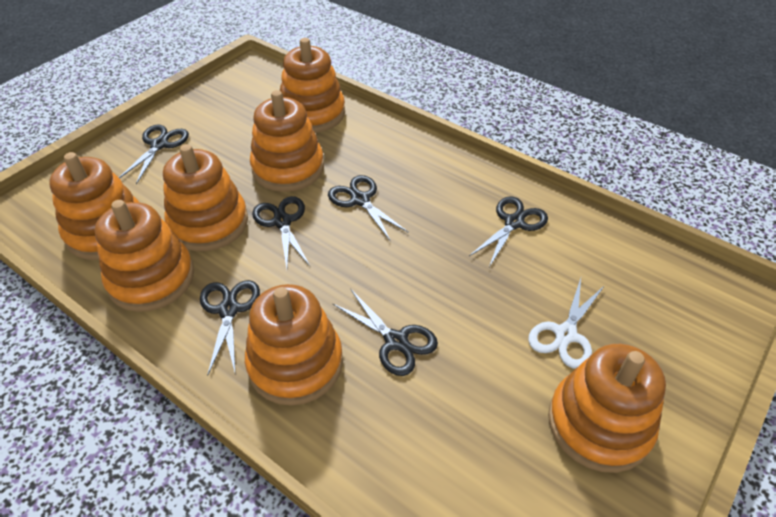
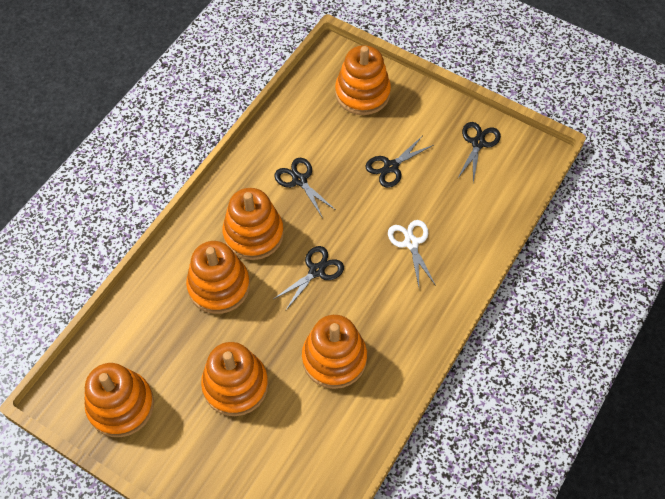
black scissors: 6 -> 4
orange stacking toy: 7 -> 6

